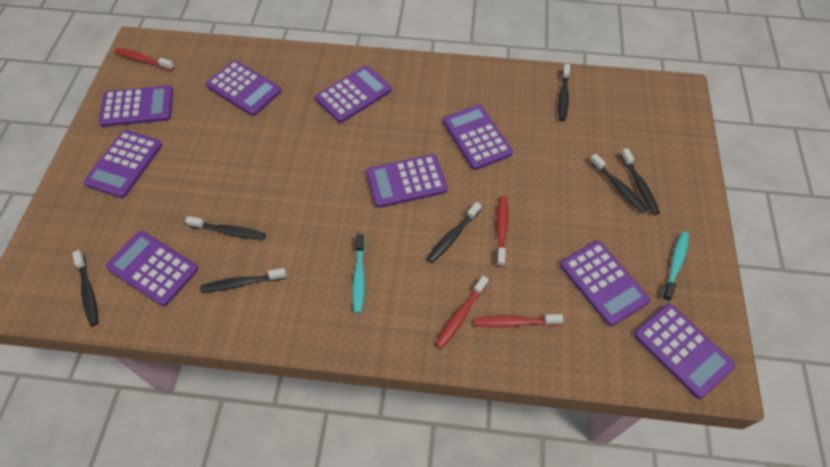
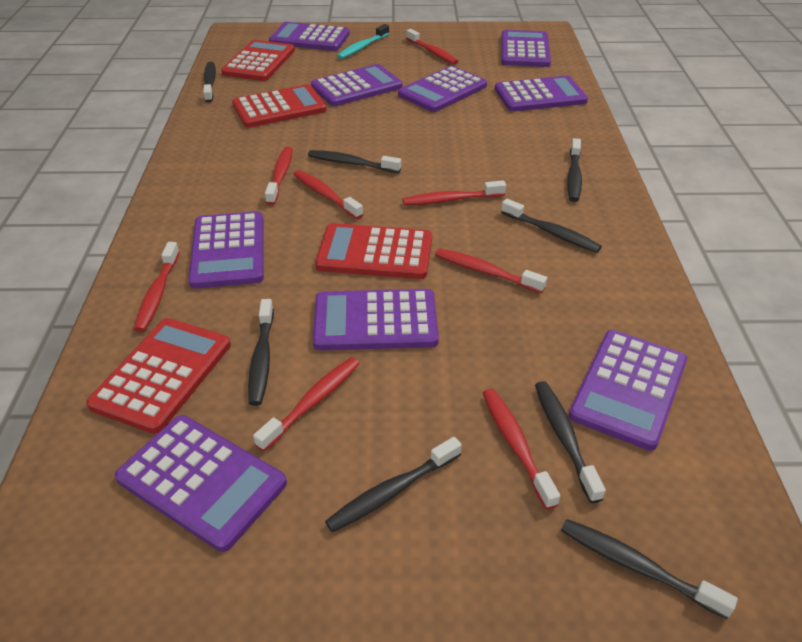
black toothbrush: 7 -> 8
red calculator: 0 -> 4
red toothbrush: 4 -> 8
turquoise toothbrush: 2 -> 1

